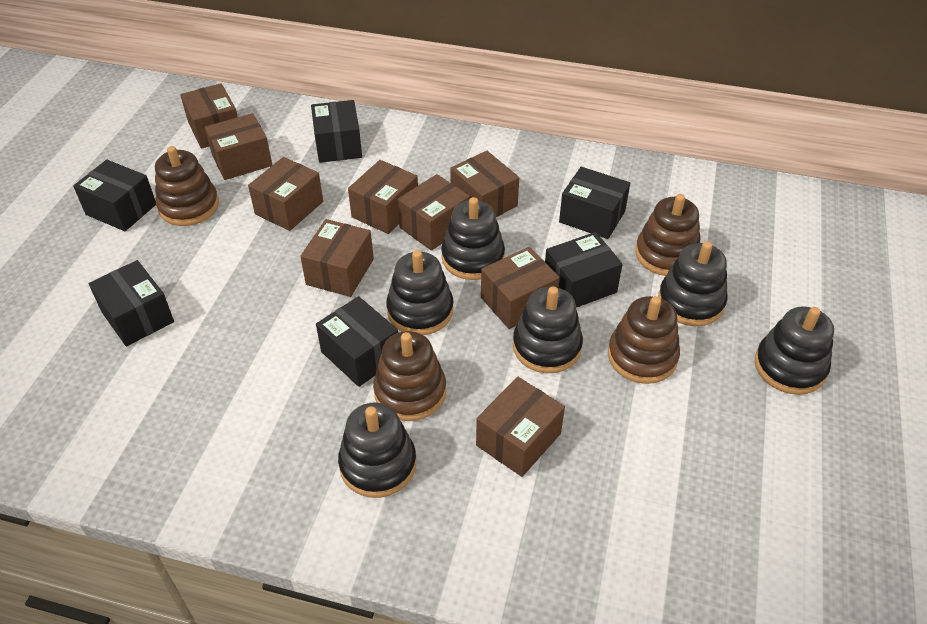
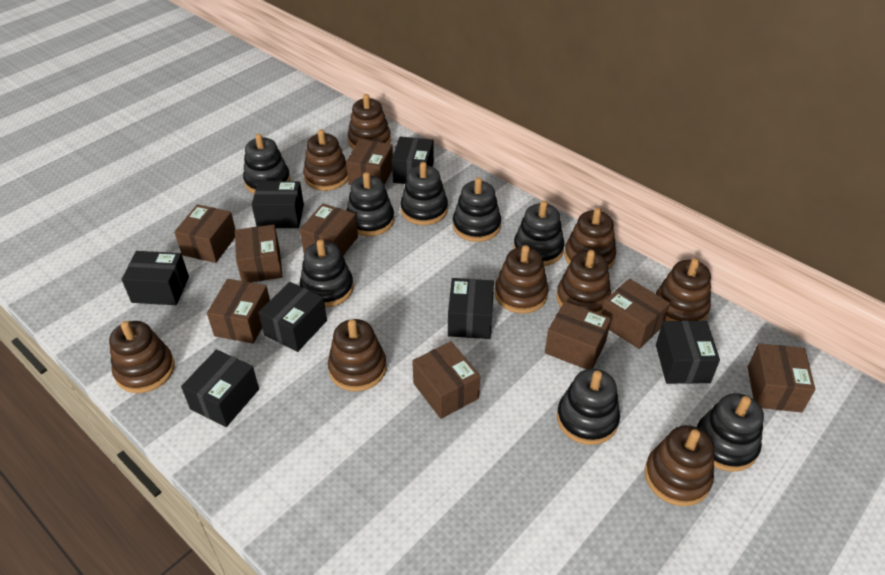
black box: 6 -> 7
black stacking toy: 6 -> 8
brown stacking toy: 4 -> 9

